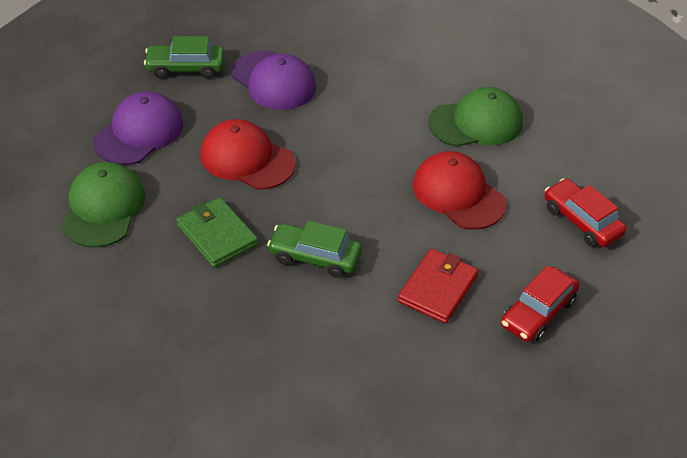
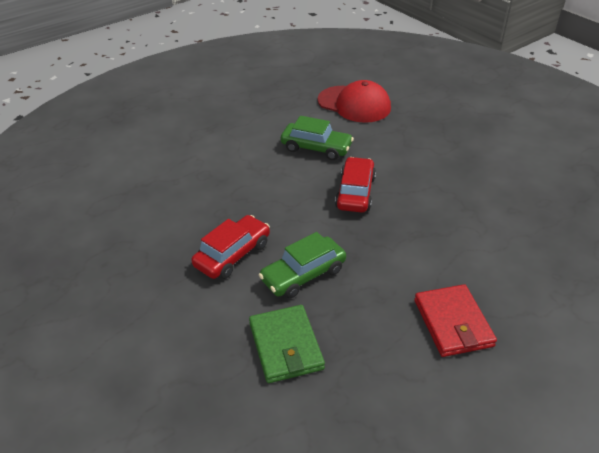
green cap: 2 -> 0
purple cap: 2 -> 0
red cap: 2 -> 1

